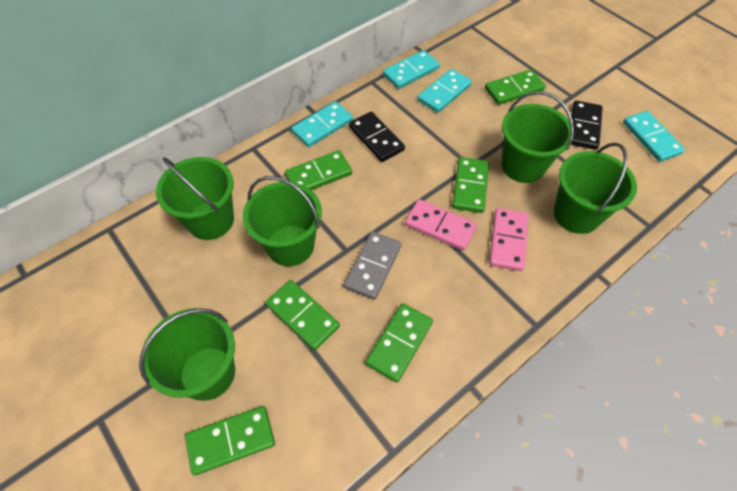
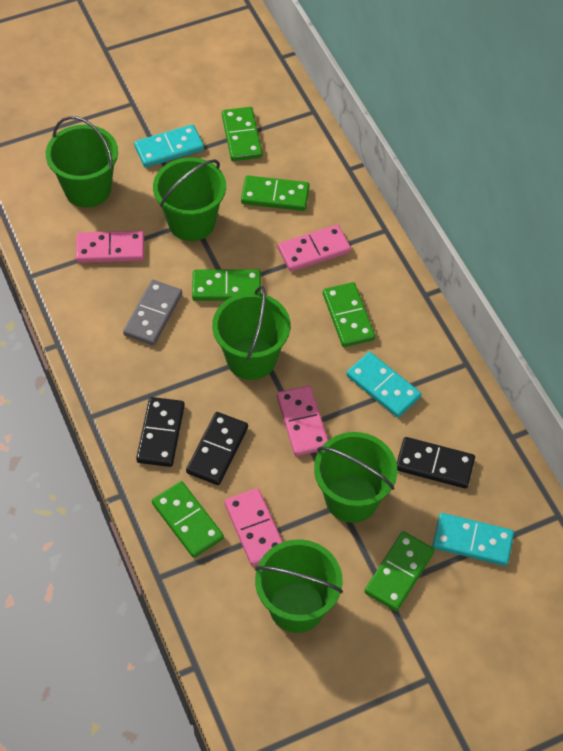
black domino: 2 -> 3
pink domino: 2 -> 4
turquoise domino: 4 -> 3

